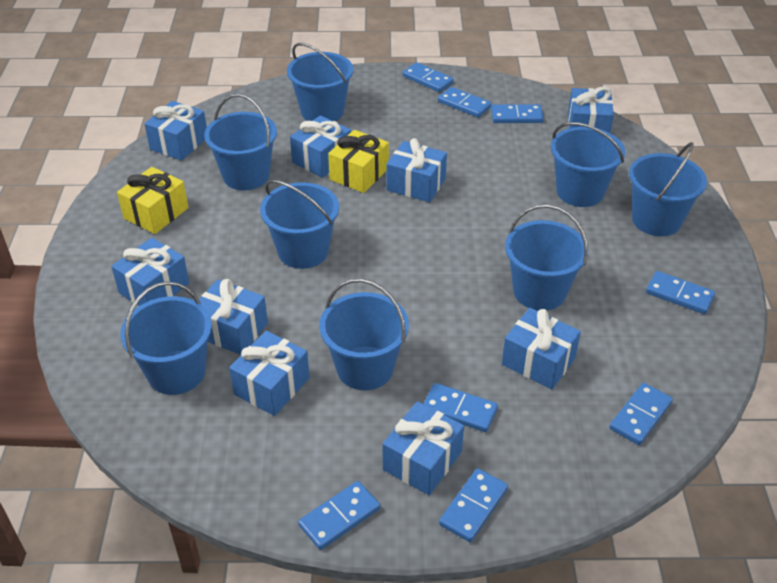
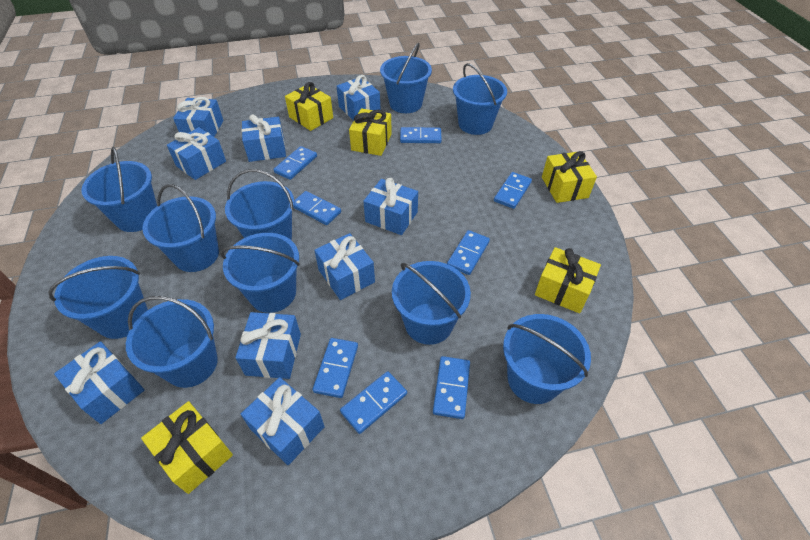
blue bucket: 8 -> 10
yellow gift: 2 -> 5

